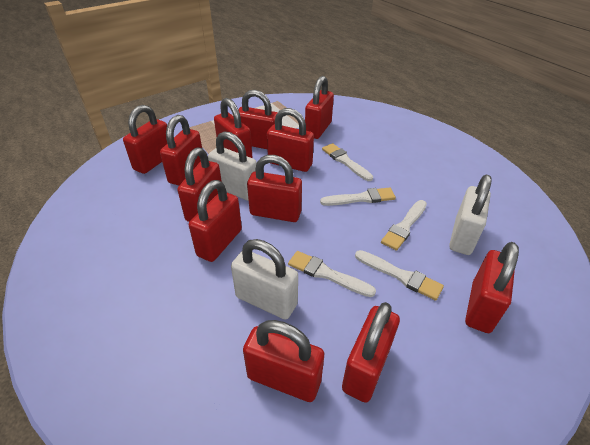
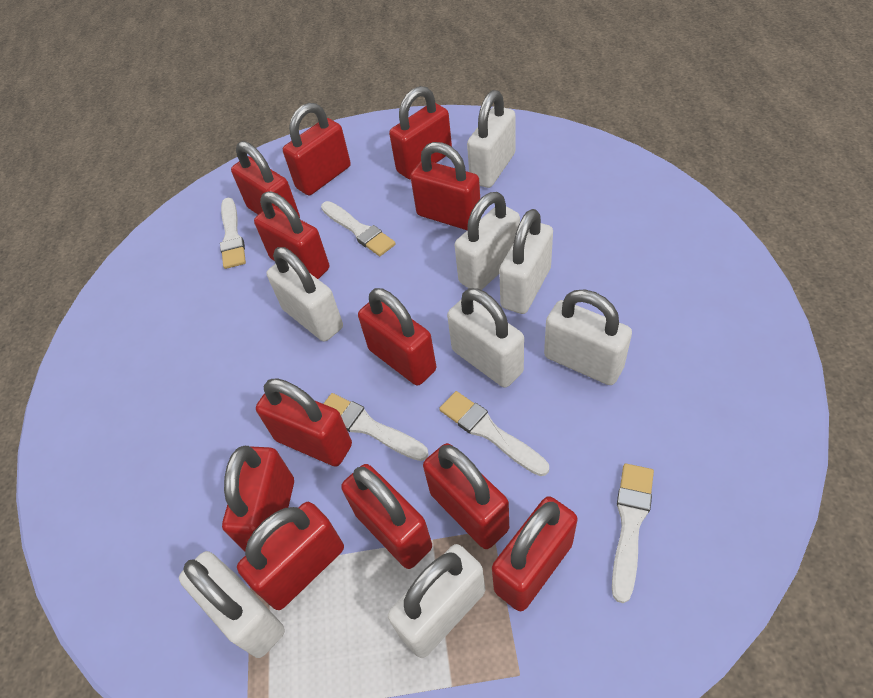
white padlock: 3 -> 8

